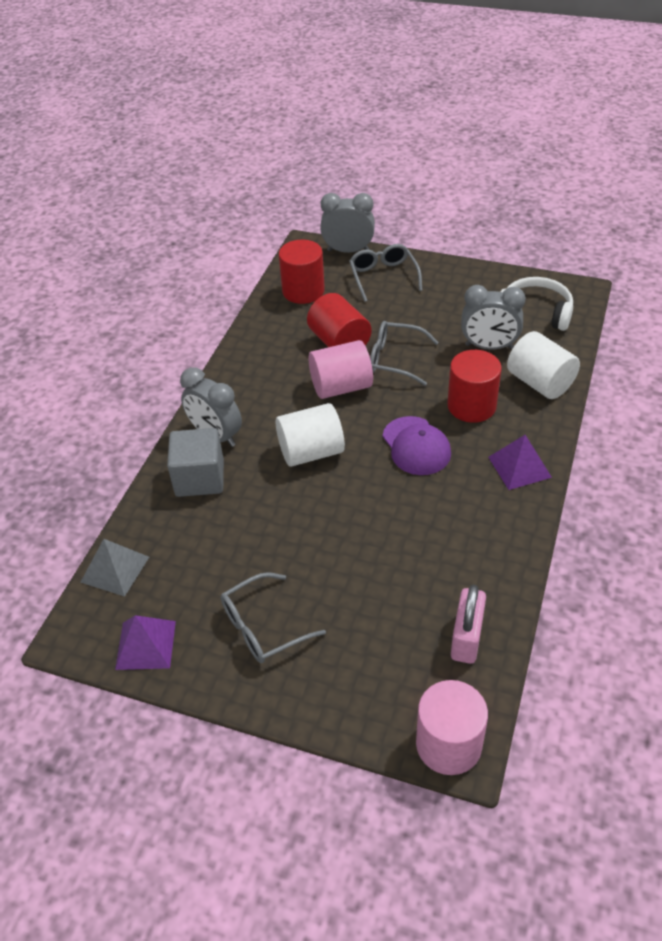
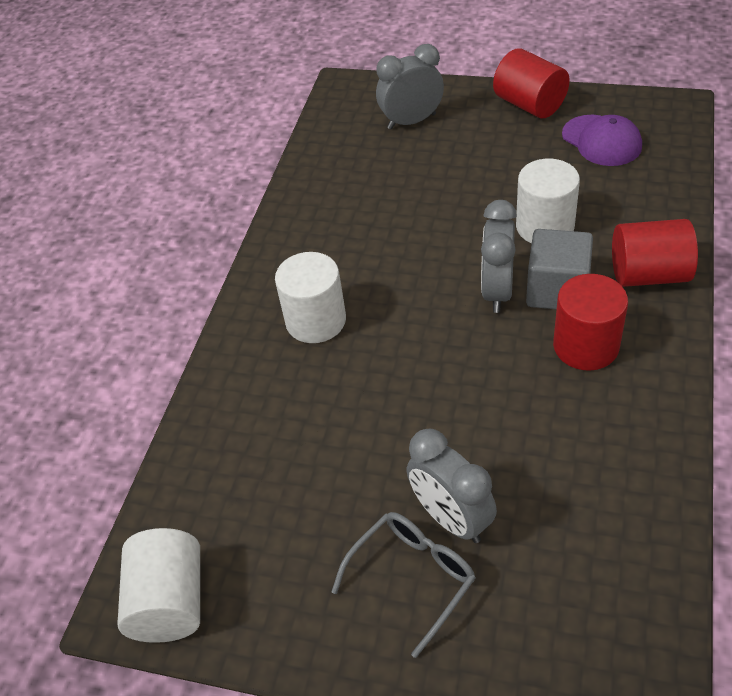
grey glasses: 3 -> 1
grey pyramid: 1 -> 0
pink cylinder: 2 -> 0
pink padlock: 1 -> 0
purple pyramid: 2 -> 0
white cylinder: 2 -> 3
white headphones: 1 -> 0

